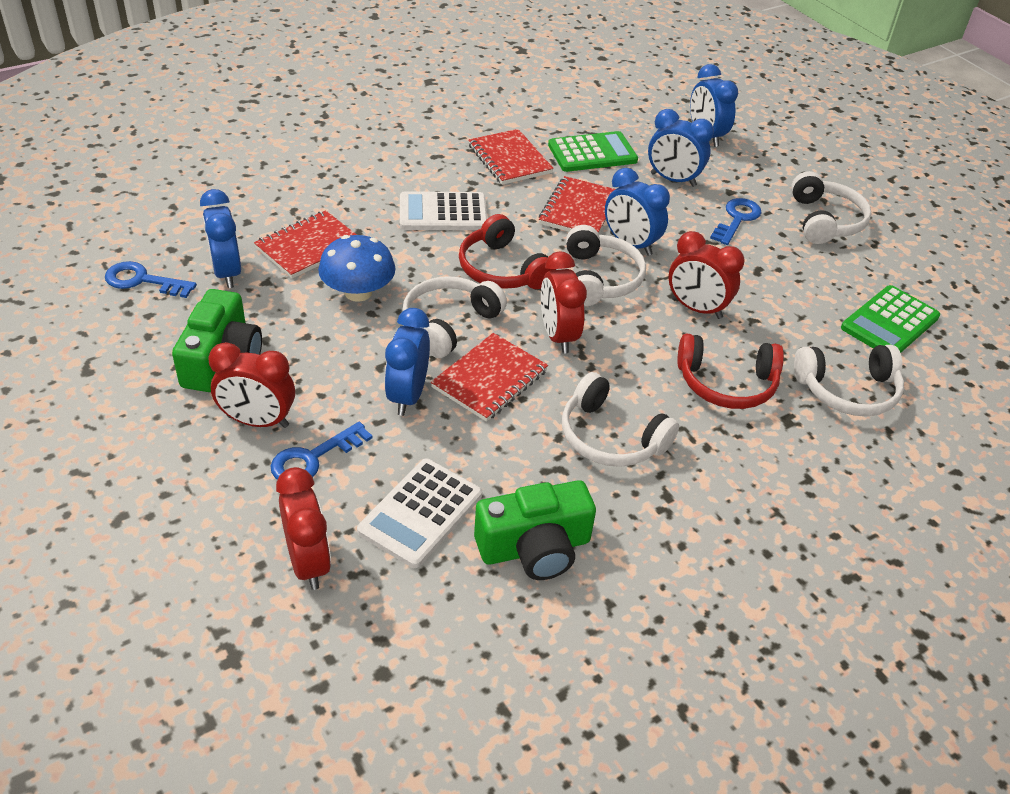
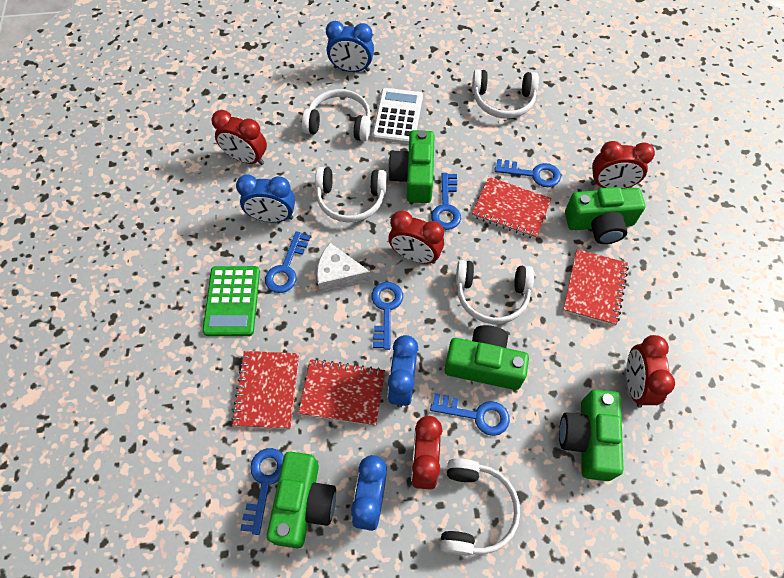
blue clock: 5 -> 4
blue key: 3 -> 6
blue mushroom: 1 -> 0
green calculator: 2 -> 1
green camera: 2 -> 5
red clock: 4 -> 5
red headphones: 2 -> 0
white calculator: 2 -> 1
white cheese: 0 -> 1

